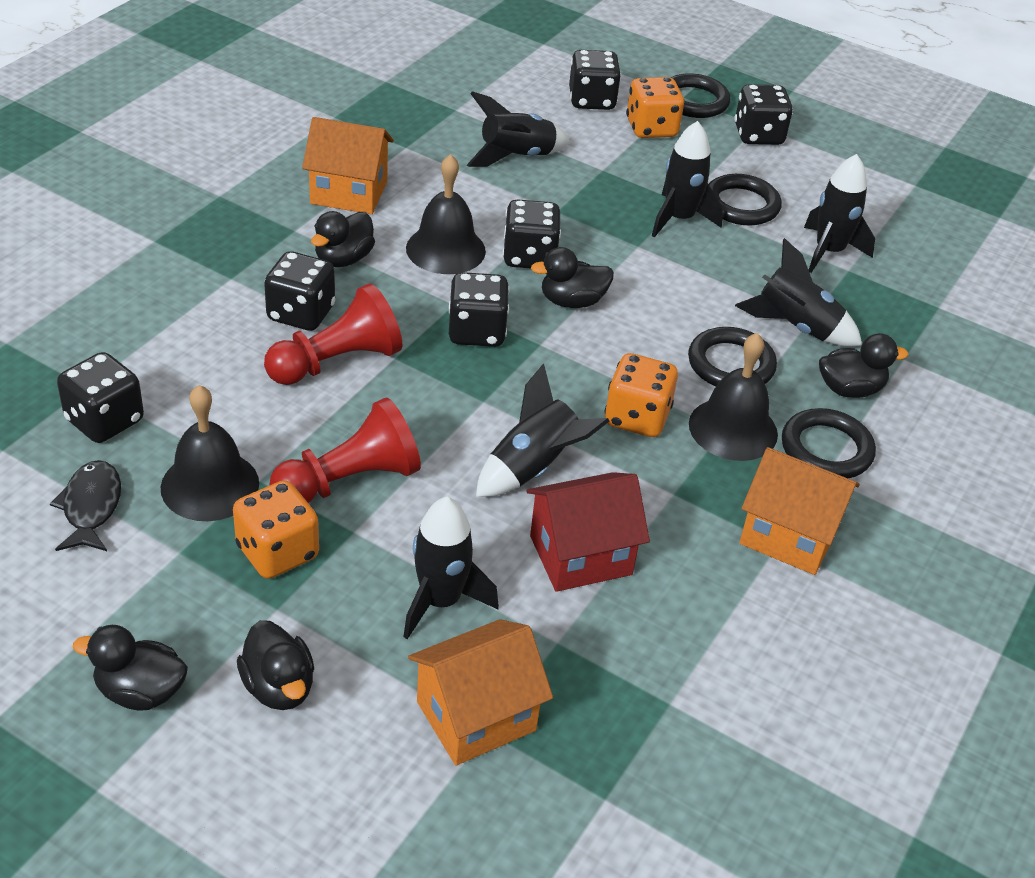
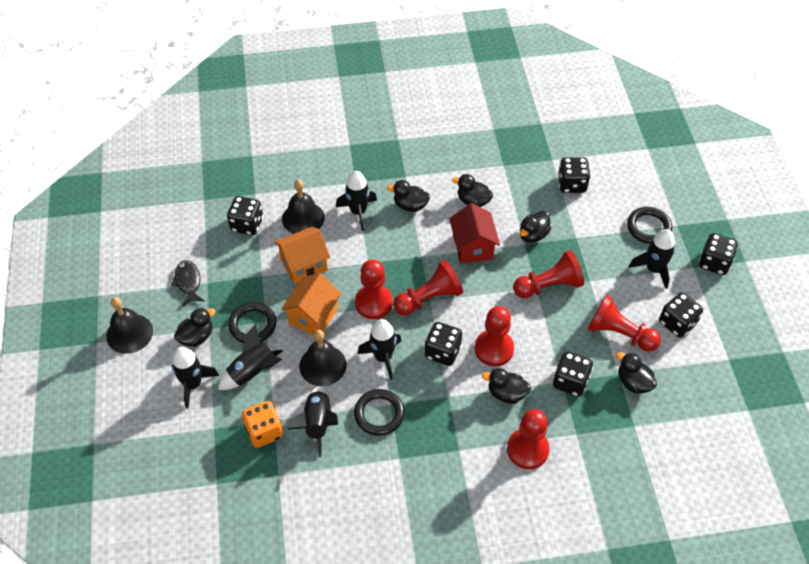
black duck: 5 -> 6
black ring: 4 -> 3
orange dice: 3 -> 1
orange house: 3 -> 2
red pawn: 2 -> 6

